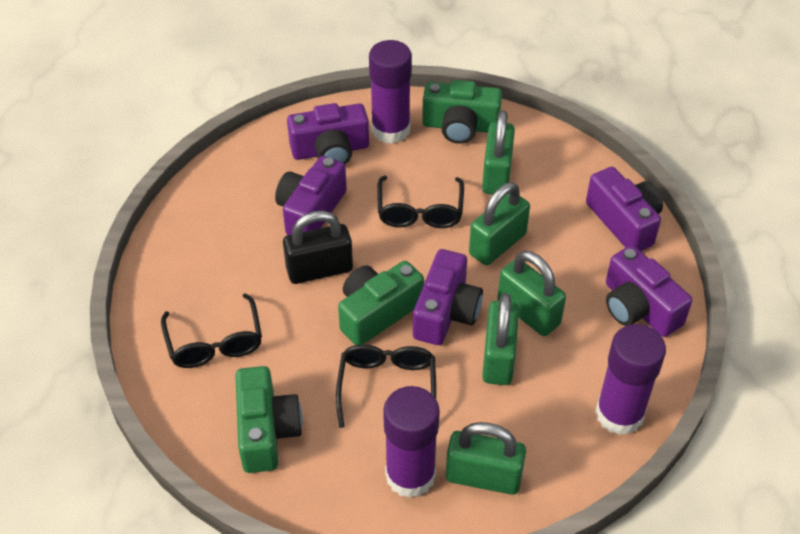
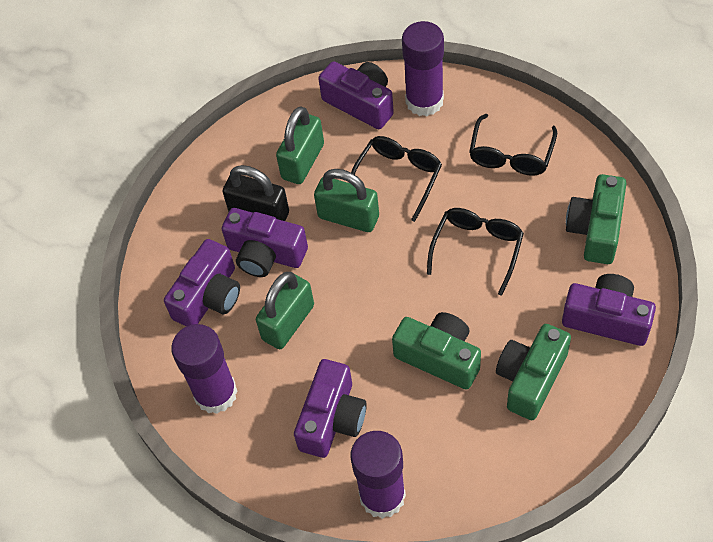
green padlock: 5 -> 3

